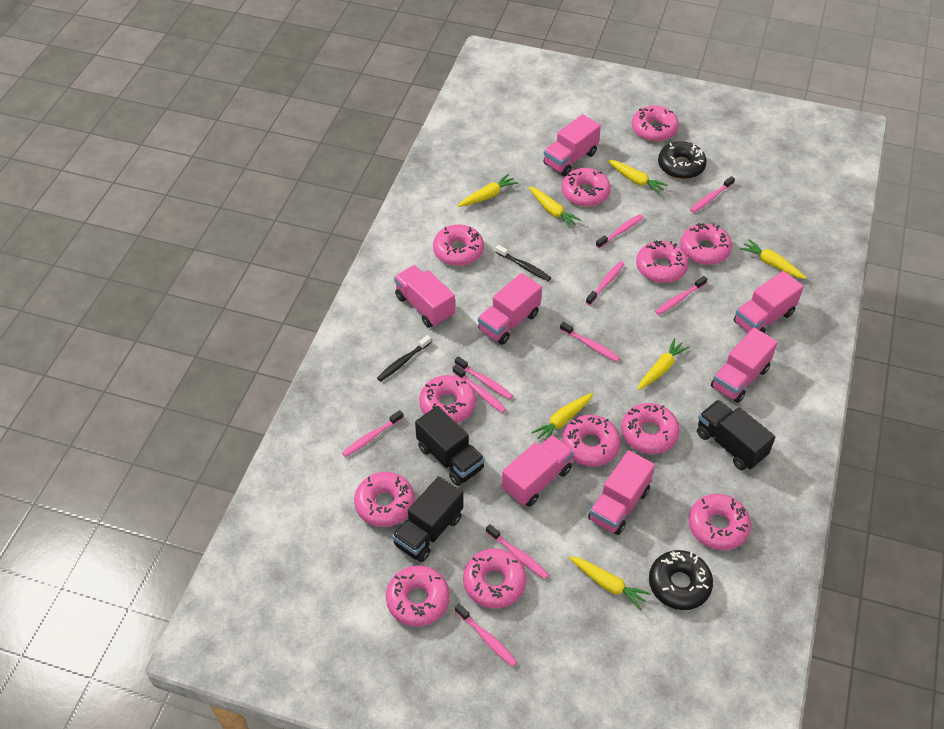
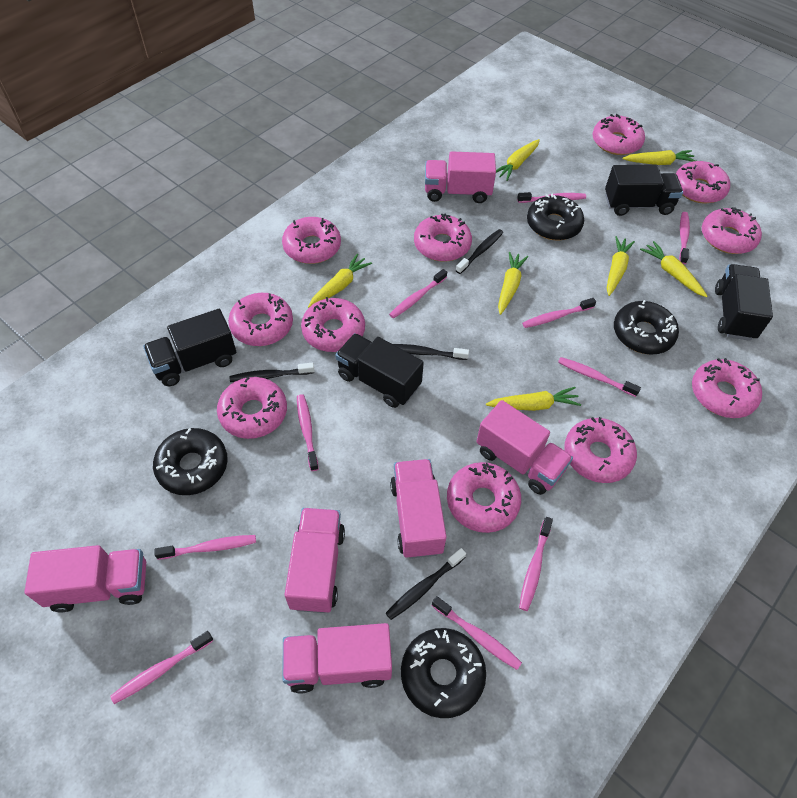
black donut: 2 -> 4
black toothbrush: 2 -> 4
black truck: 3 -> 4
pink donut: 12 -> 11
pink truck: 7 -> 6

